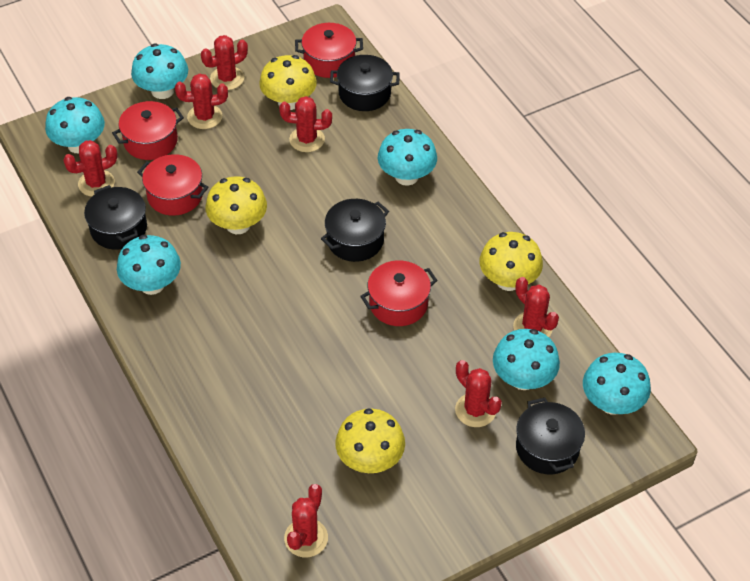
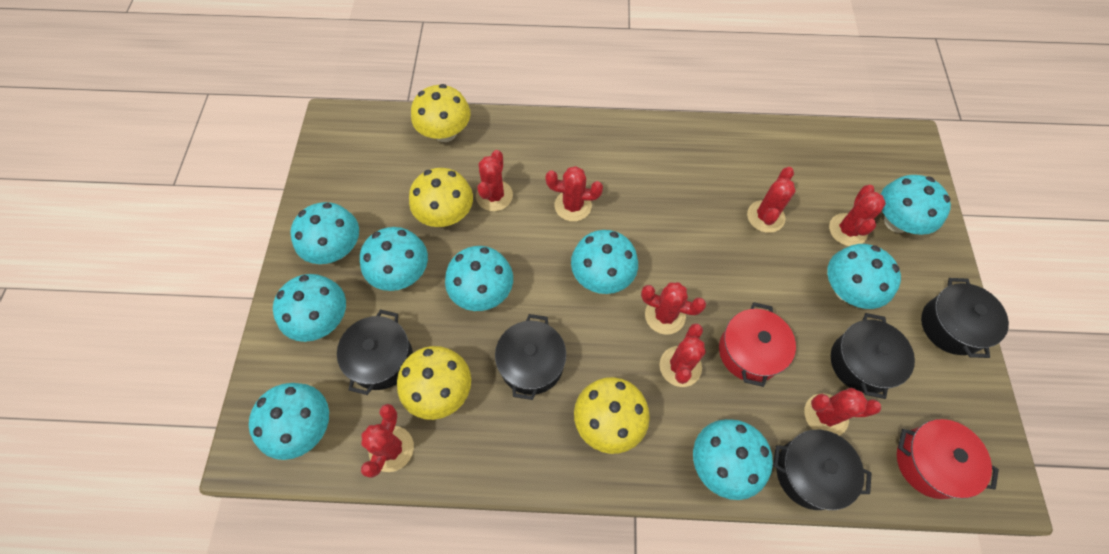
black pot: 4 -> 5
red cactus: 7 -> 8
red pot: 4 -> 2
turquoise mushroom: 6 -> 9

